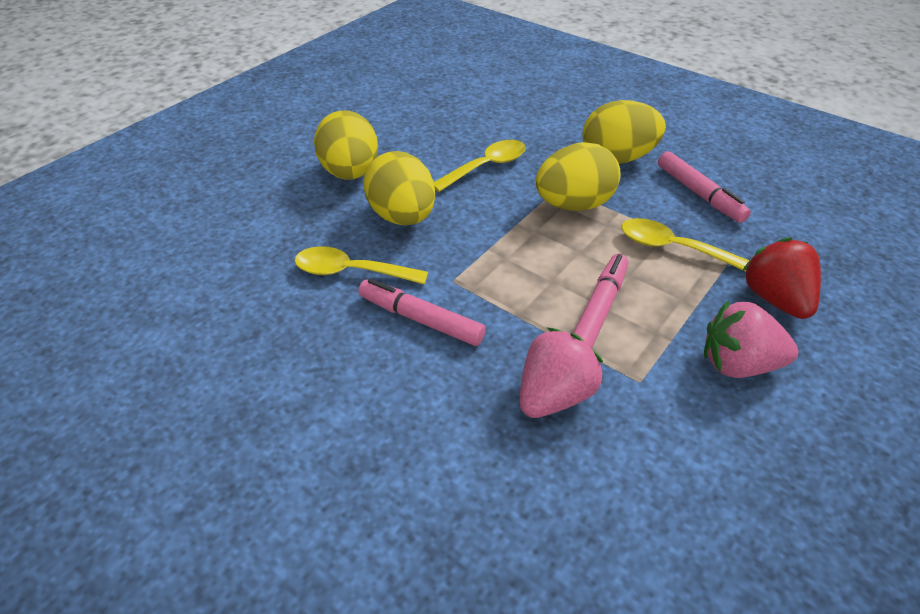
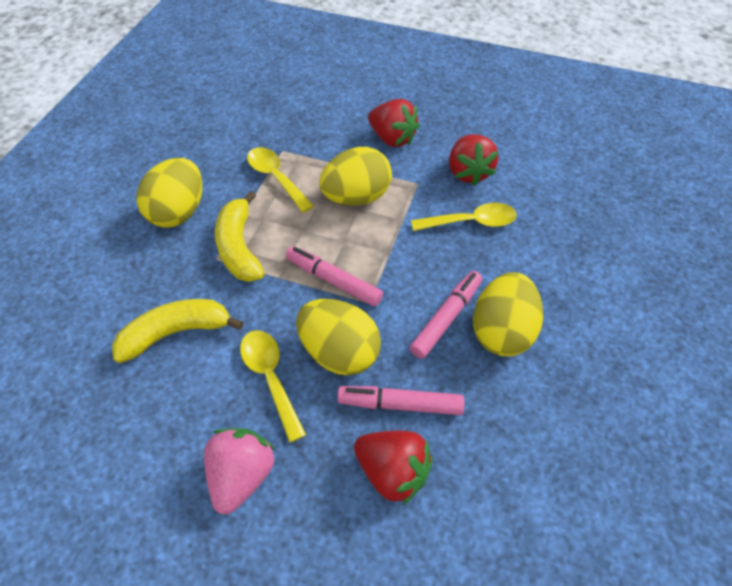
pink strawberry: 2 -> 1
red strawberry: 1 -> 3
yellow banana: 0 -> 2

